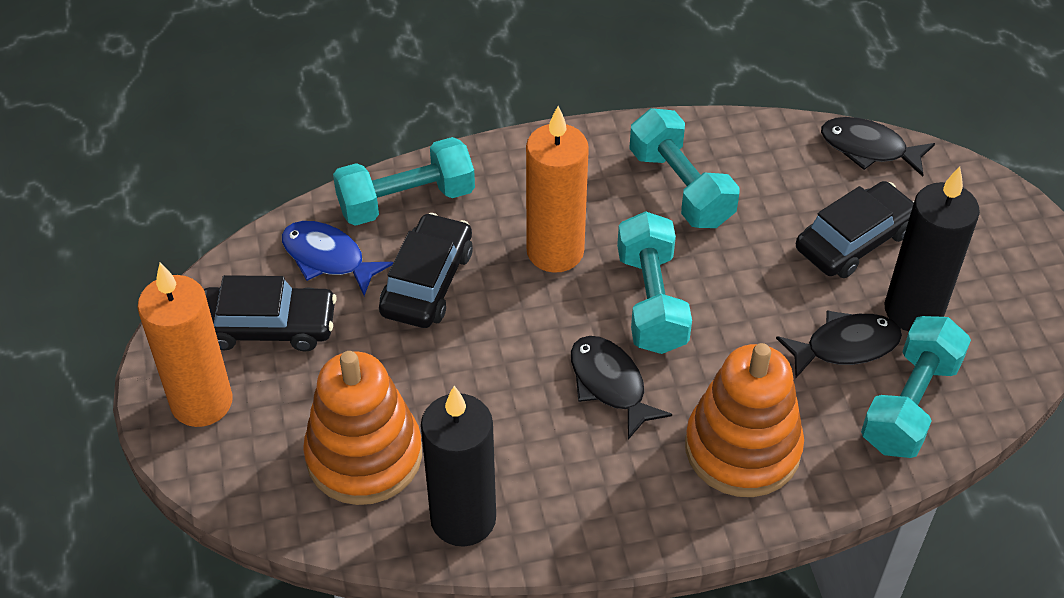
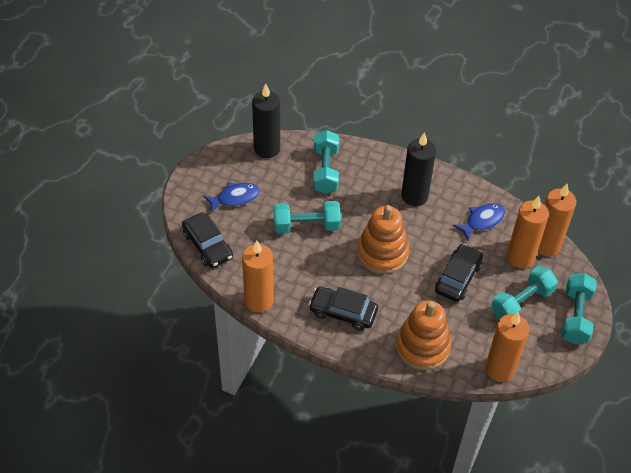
black fish: 3 -> 0
blue fish: 1 -> 2
orange candle: 2 -> 4

